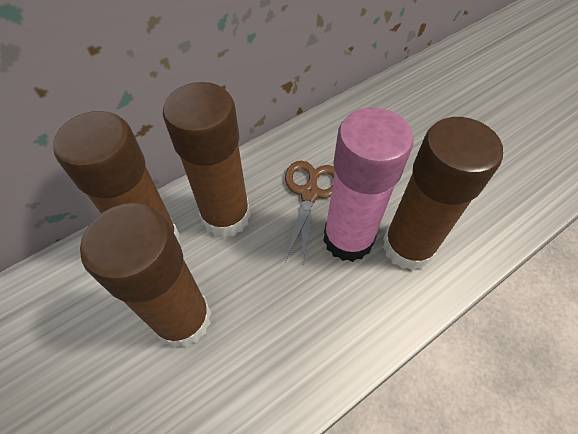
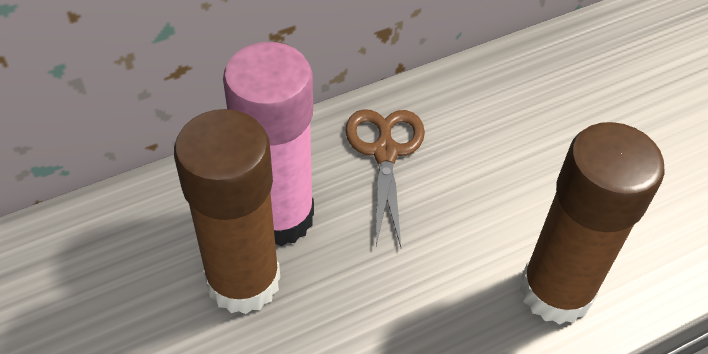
brown glue stick: 4 -> 2

